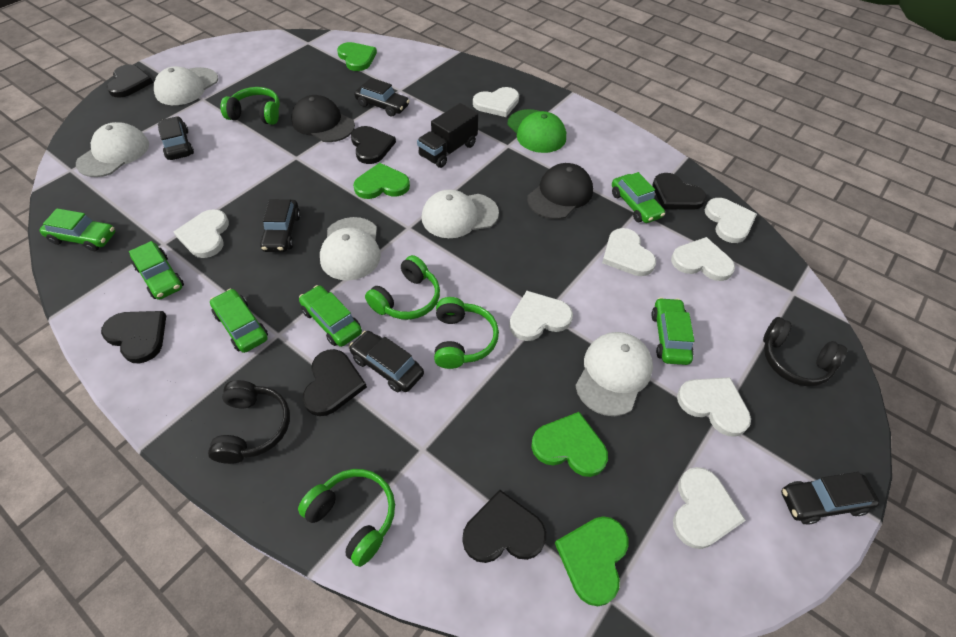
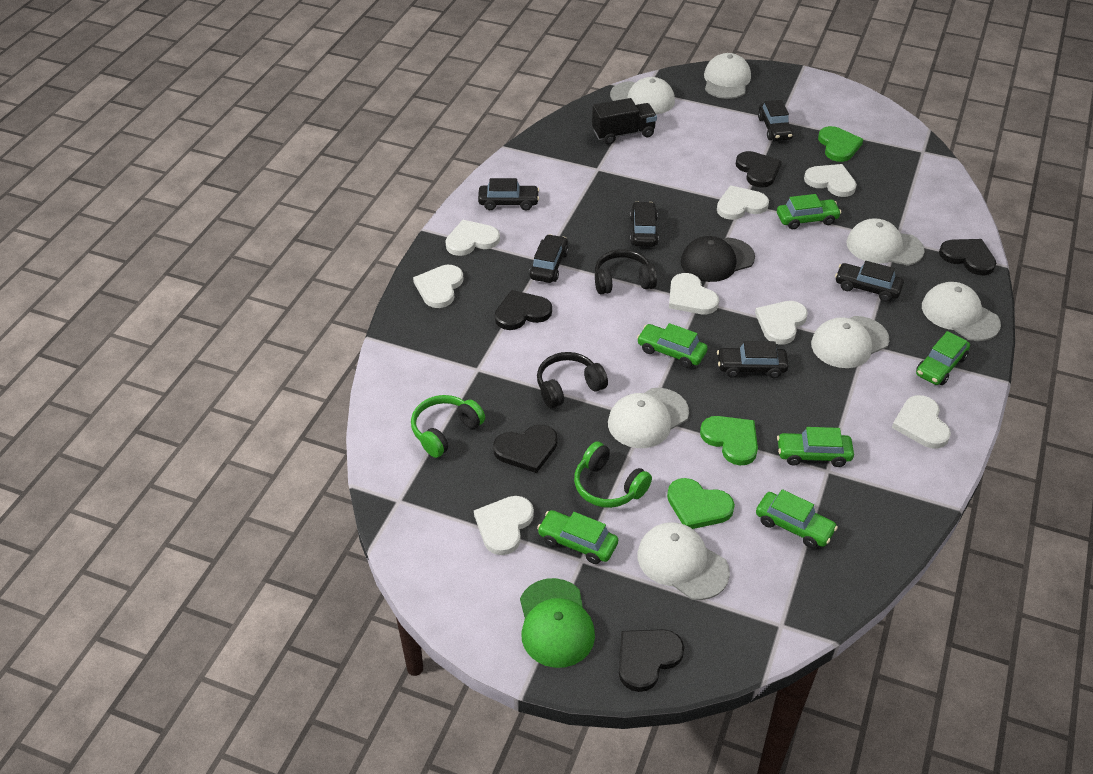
black cap: 2 -> 1
black car: 5 -> 6
black heart: 6 -> 5
green headphones: 4 -> 2
green heart: 4 -> 3
white cap: 5 -> 7

